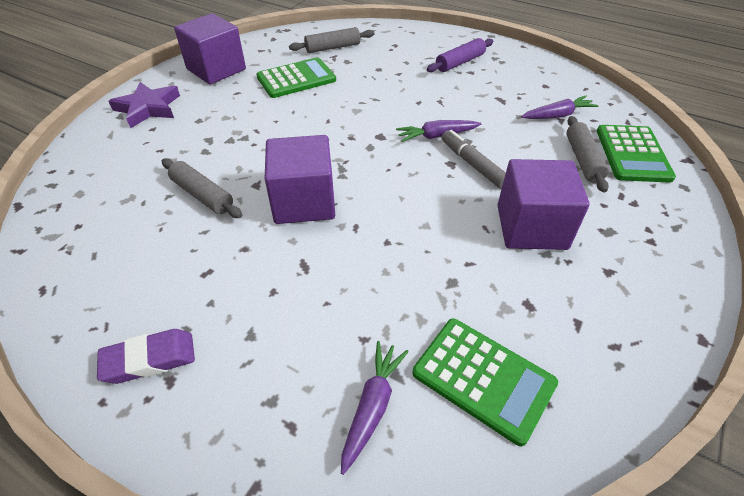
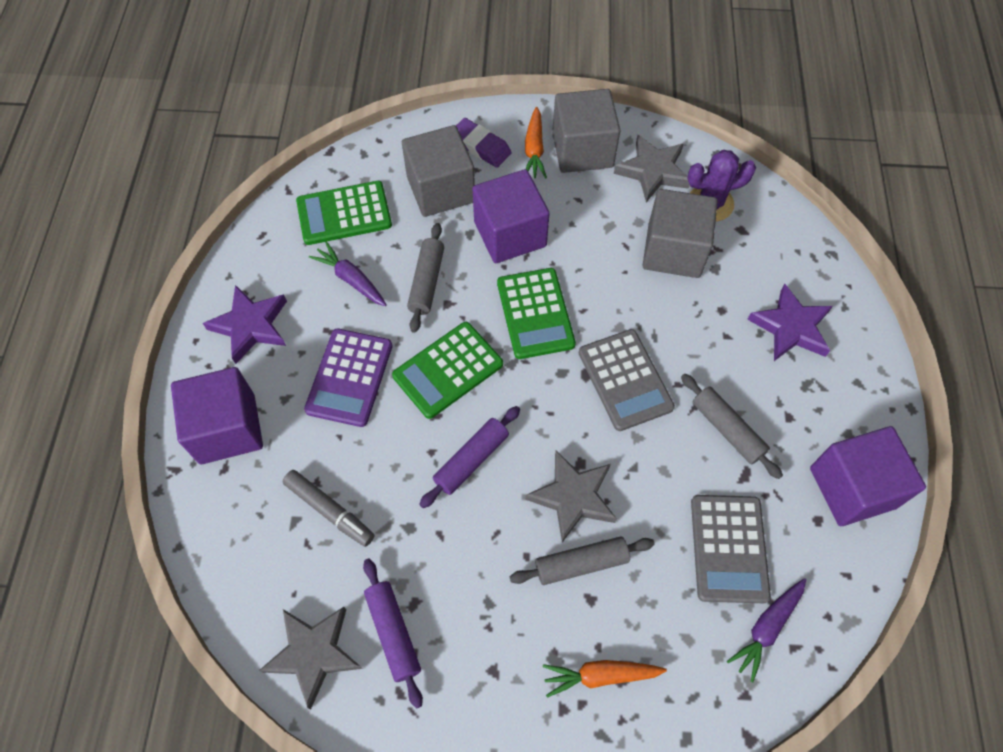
grey calculator: 0 -> 2
grey cube: 0 -> 3
grey star: 0 -> 3
orange carrot: 0 -> 2
purple cactus: 0 -> 1
purple calculator: 0 -> 1
purple carrot: 3 -> 2
purple rolling pin: 1 -> 2
purple star: 1 -> 2

